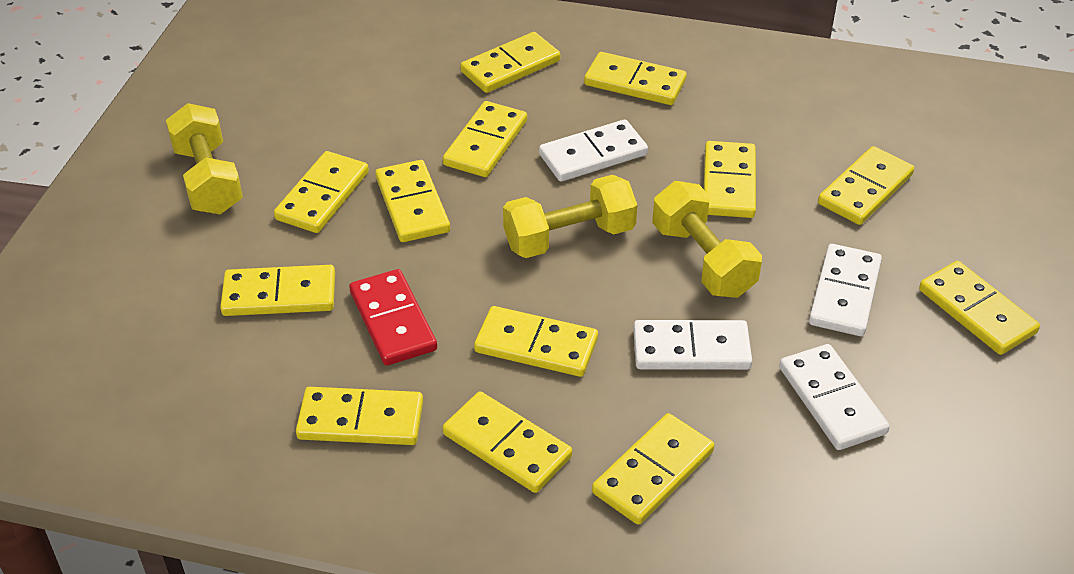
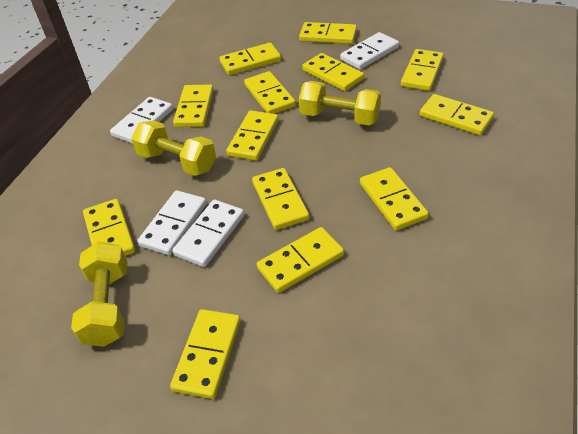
red domino: 1 -> 0

